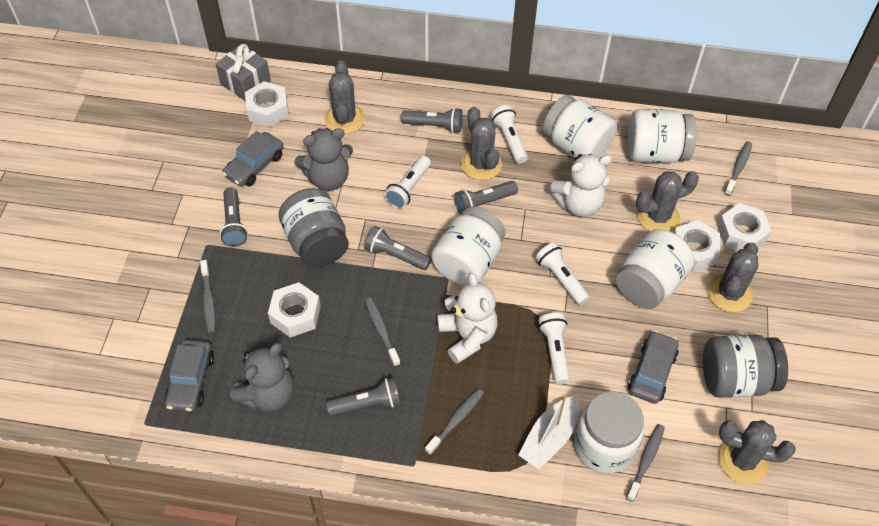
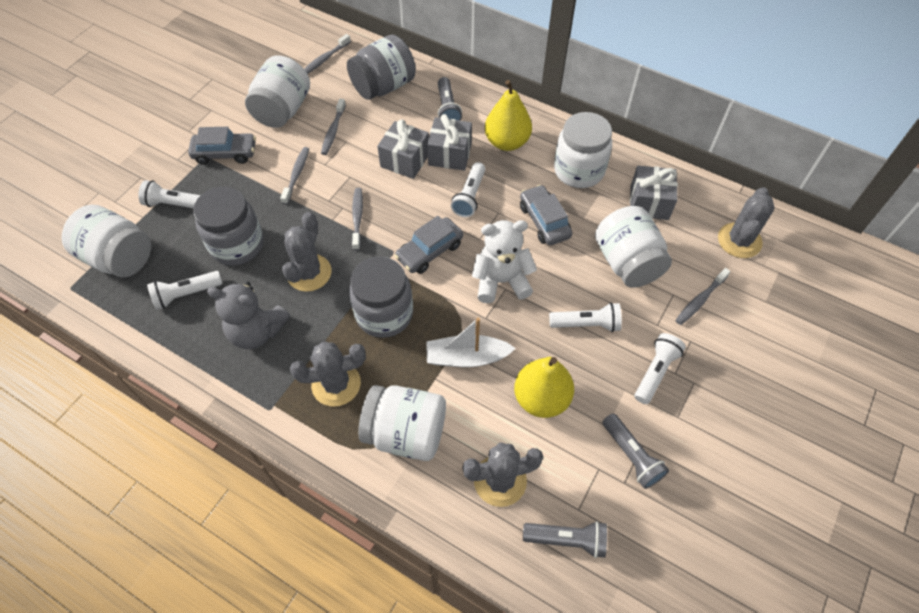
grey cactus: 5 -> 4
grey flashlight: 5 -> 3
grey gift: 1 -> 3
grey jar: 2 -> 3
grey teddy bear: 2 -> 1
white flashlight: 4 -> 5
white nut: 4 -> 0
white teddy bear: 2 -> 1
yellow pear: 0 -> 2

